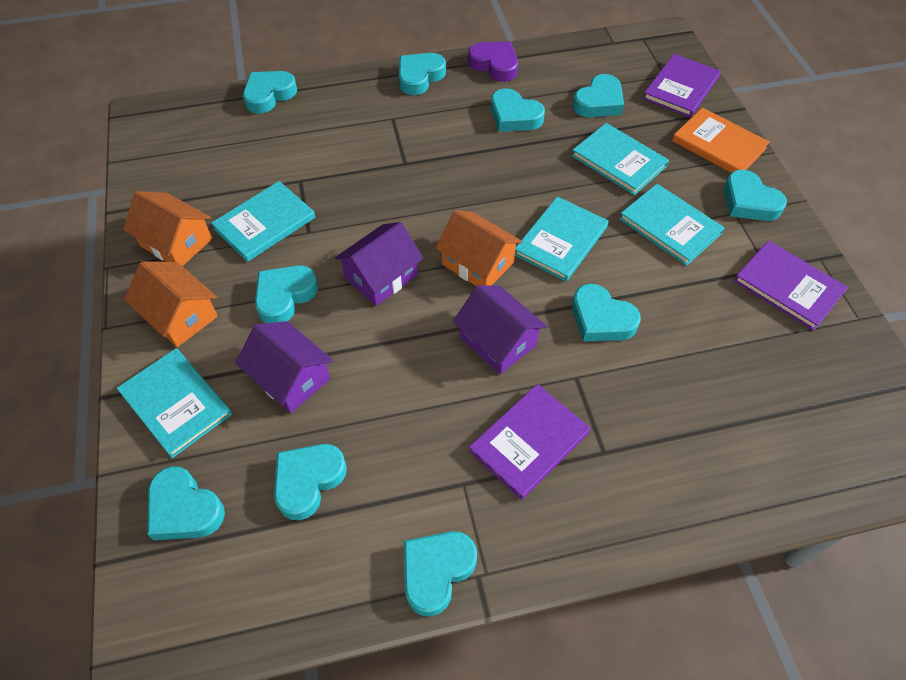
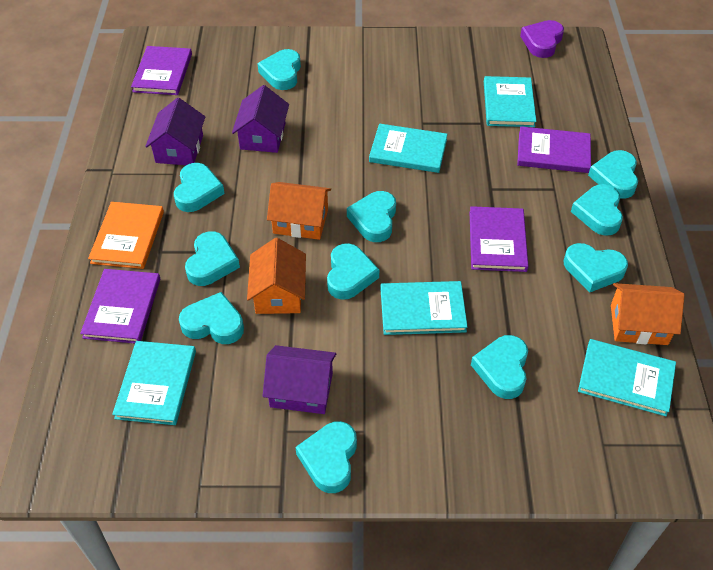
purple book: 3 -> 4
turquoise heart: 10 -> 11

